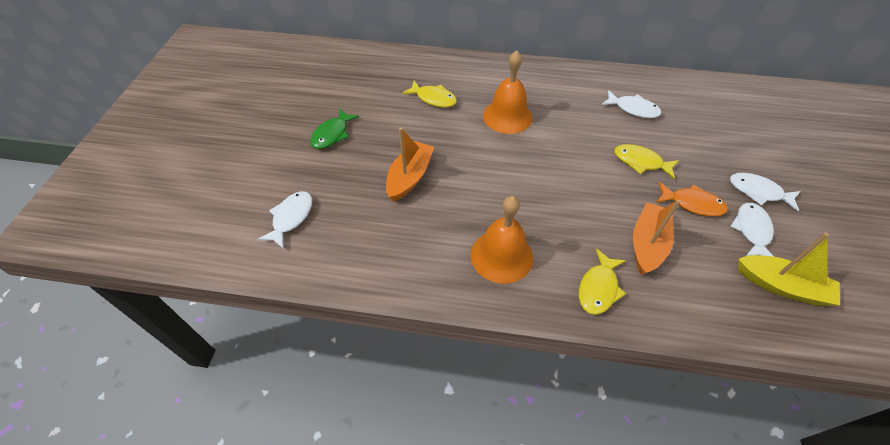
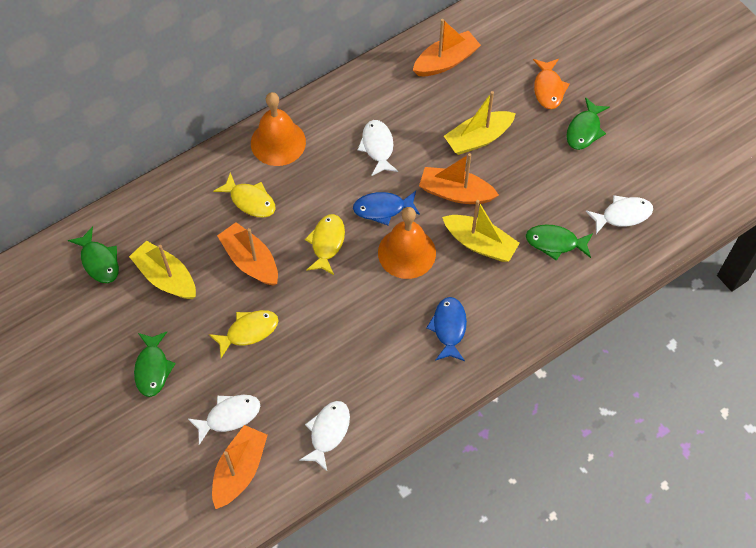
blue fish: 0 -> 2
green fish: 1 -> 4
orange boat: 2 -> 4
yellow boat: 1 -> 3

